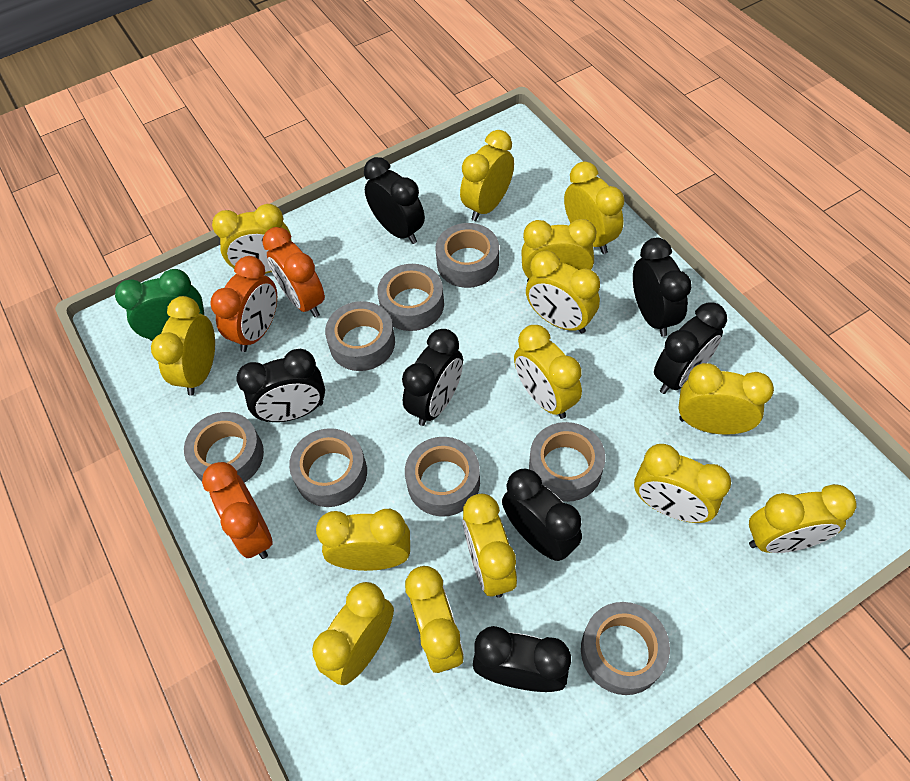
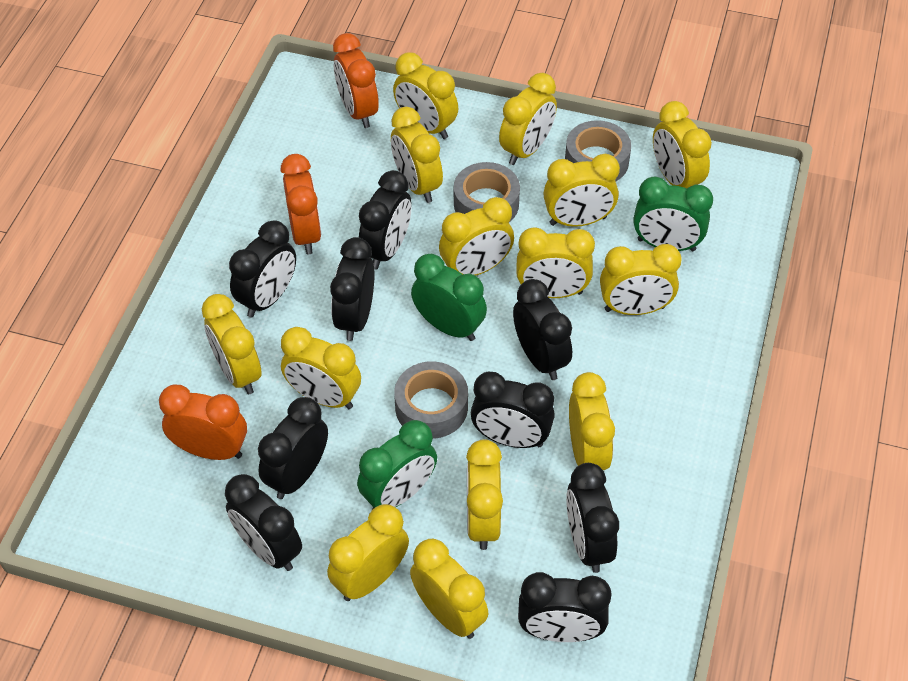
black clock: 7 -> 9
green clock: 1 -> 3
grey tape: 8 -> 3

